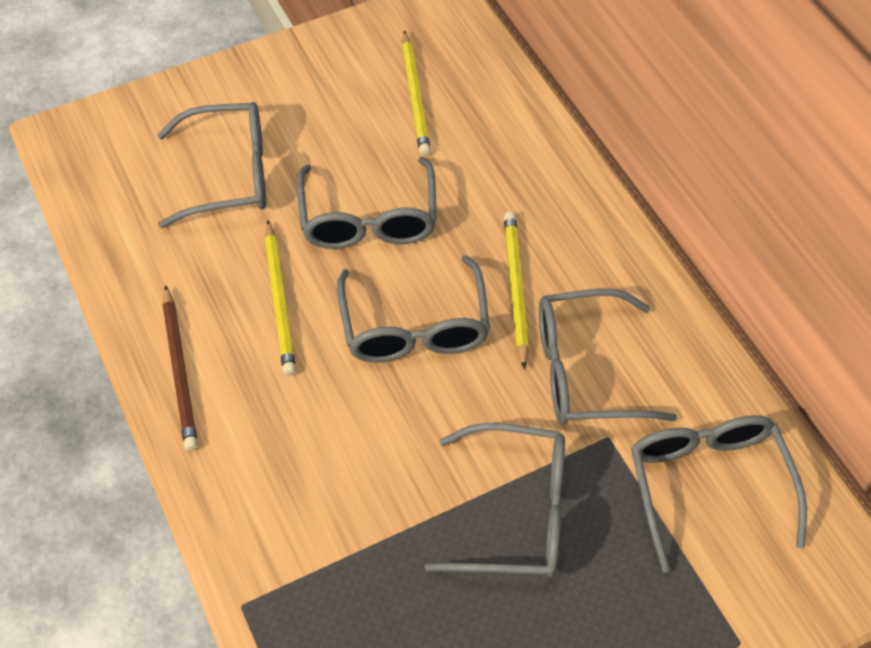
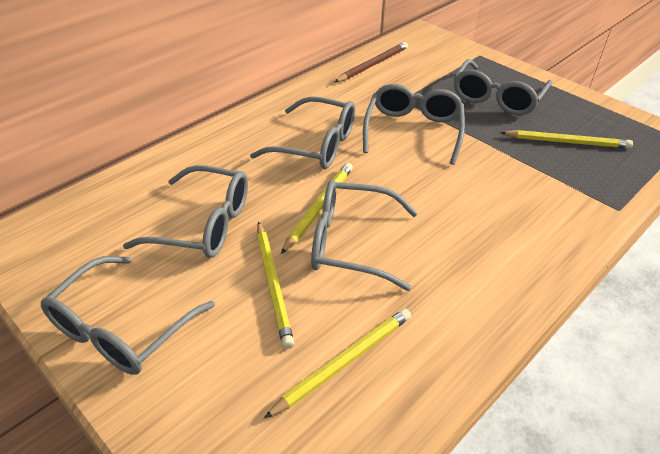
yellow pencil: 3 -> 4

